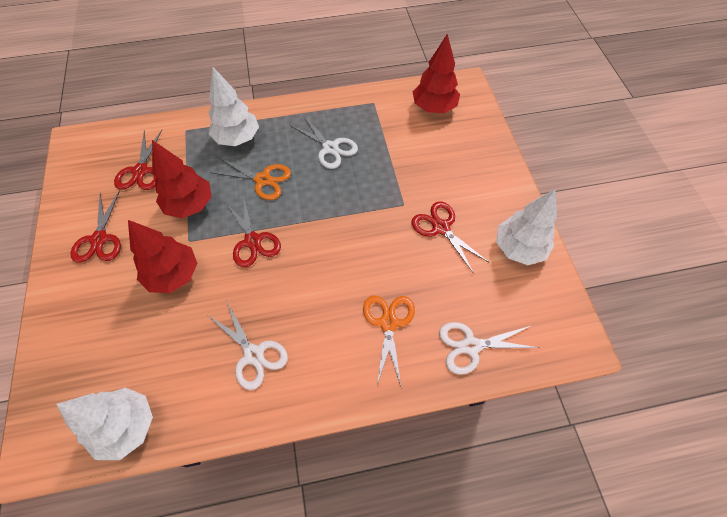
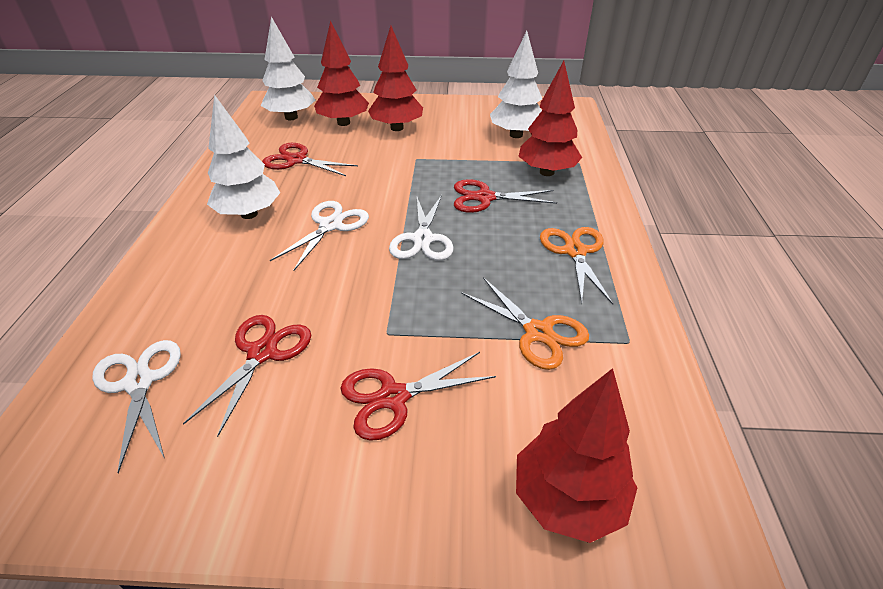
red tree: 3 -> 4

